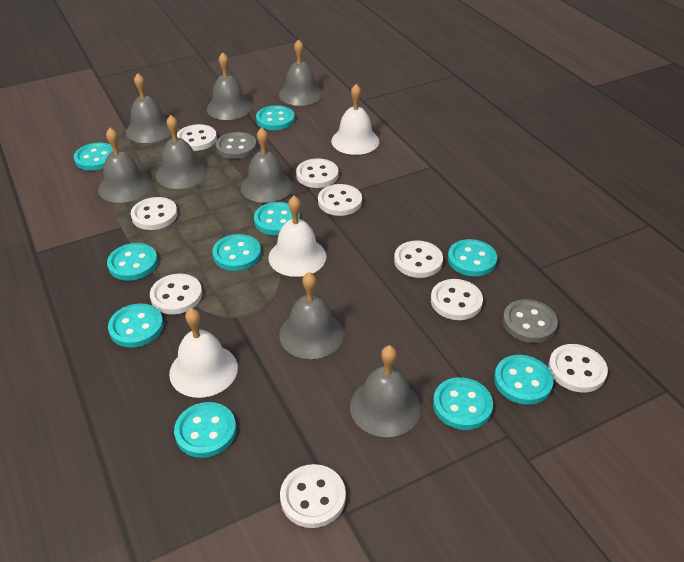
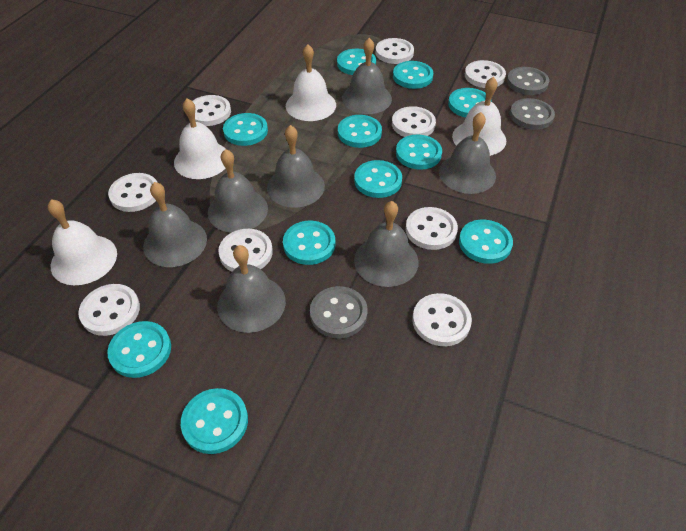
grey bell: 8 -> 7
grey button: 2 -> 3
turquoise button: 10 -> 11
white bell: 3 -> 4

